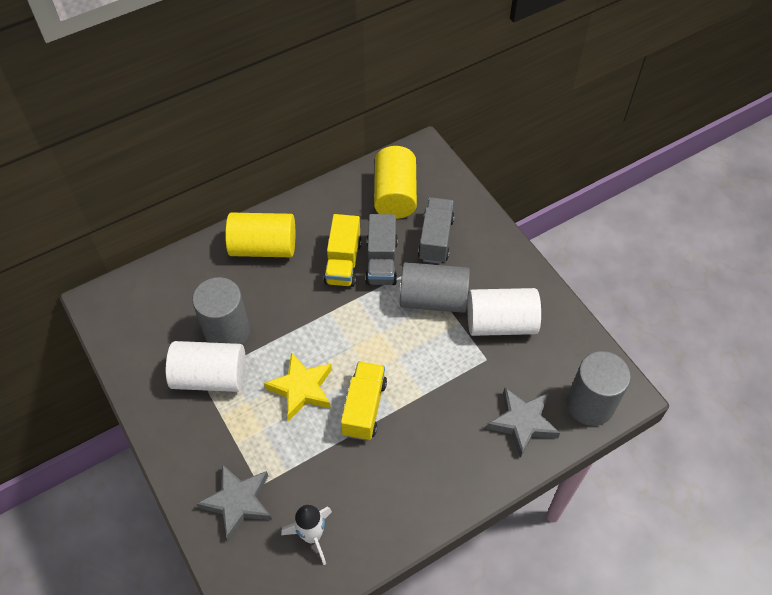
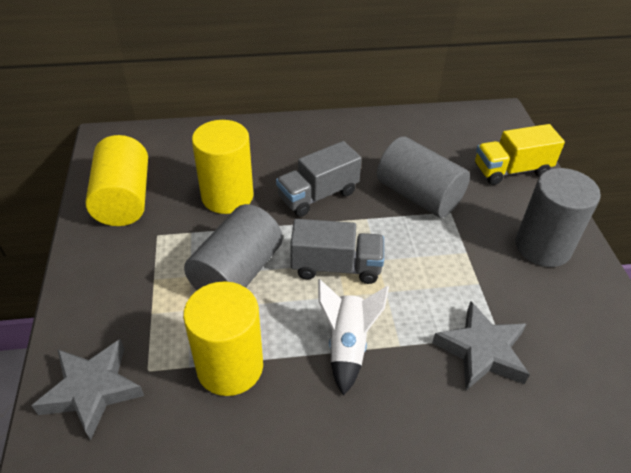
white cylinder: 2 -> 0
yellow cylinder: 2 -> 3
yellow star: 1 -> 0
yellow truck: 2 -> 1

